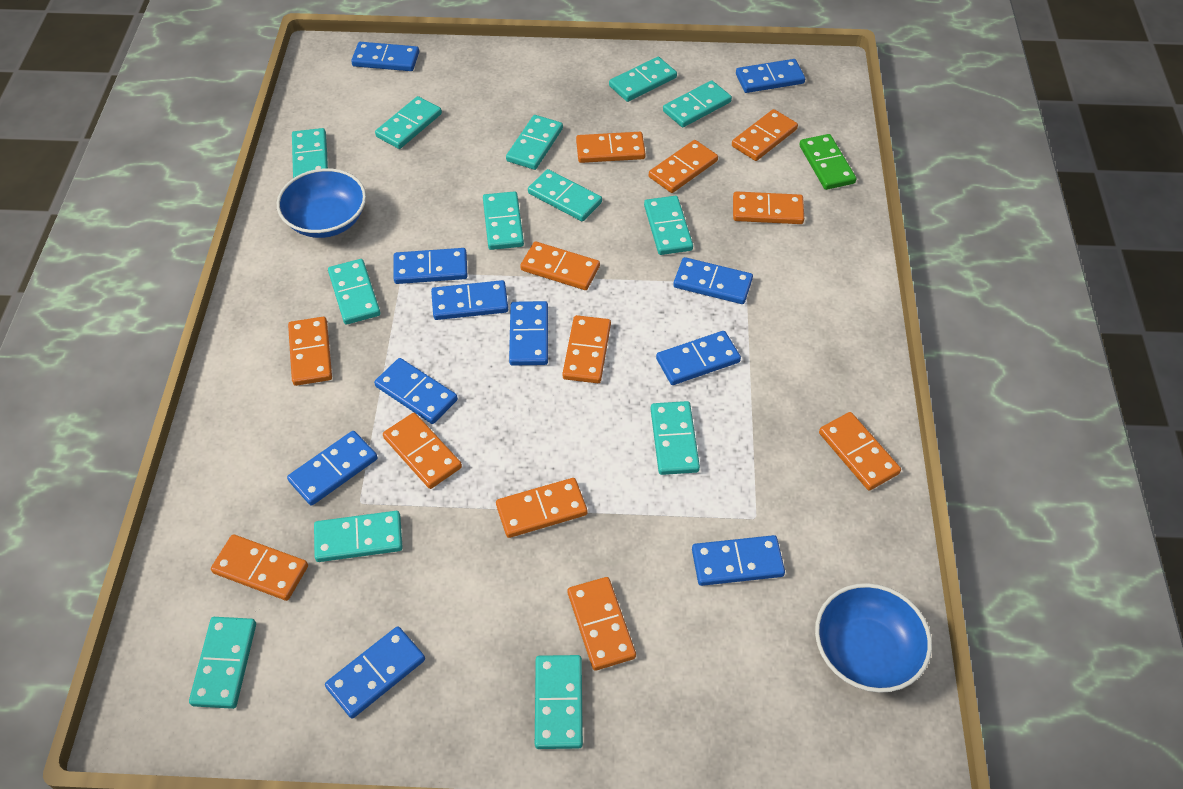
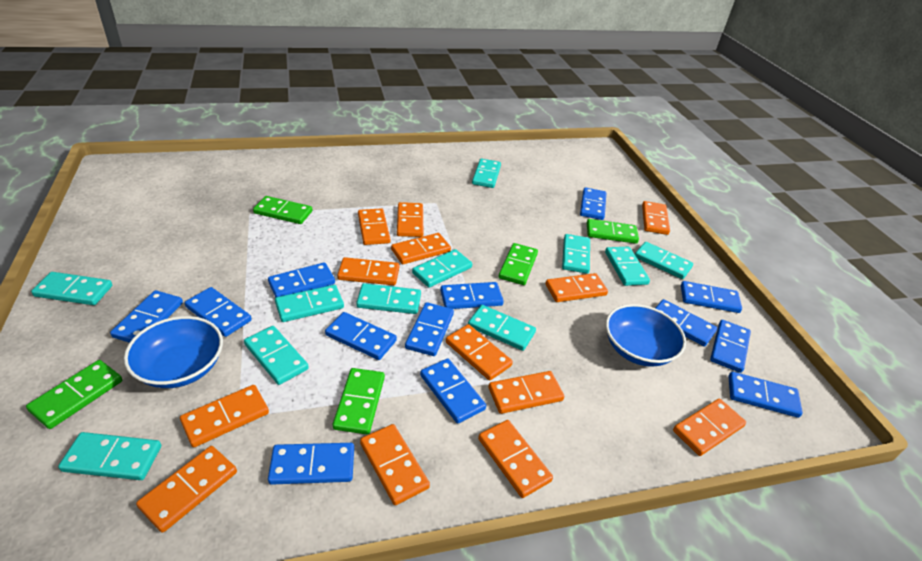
blue domino: 11 -> 13
green domino: 1 -> 5
orange domino: 12 -> 13
turquoise domino: 13 -> 11

